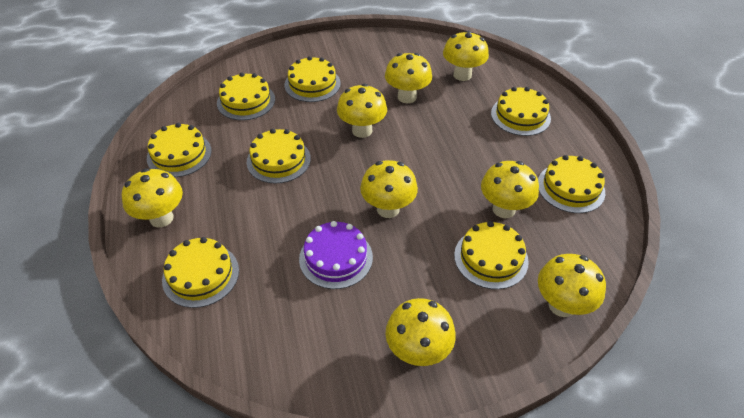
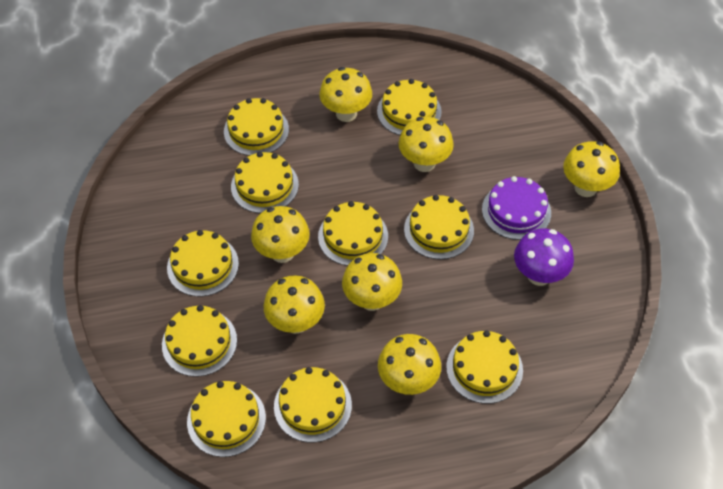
purple mushroom: 0 -> 1
yellow cake: 8 -> 10
yellow mushroom: 8 -> 7

